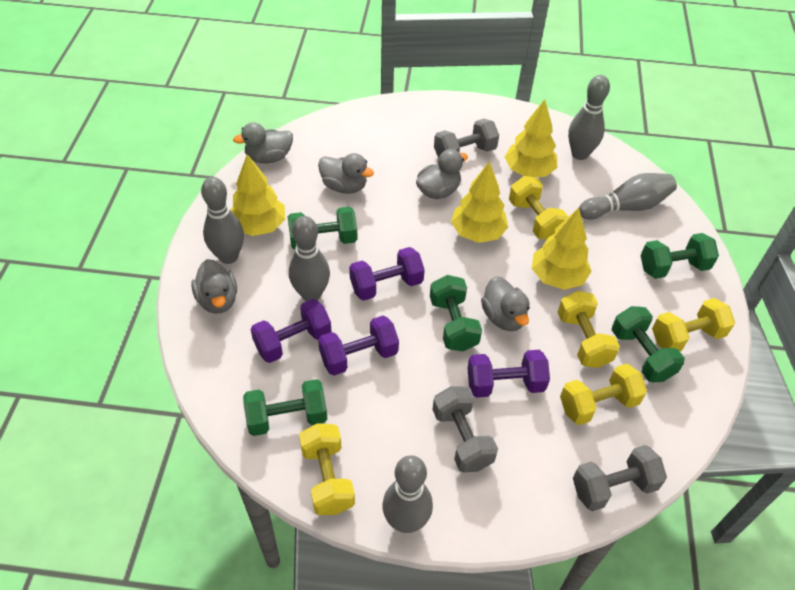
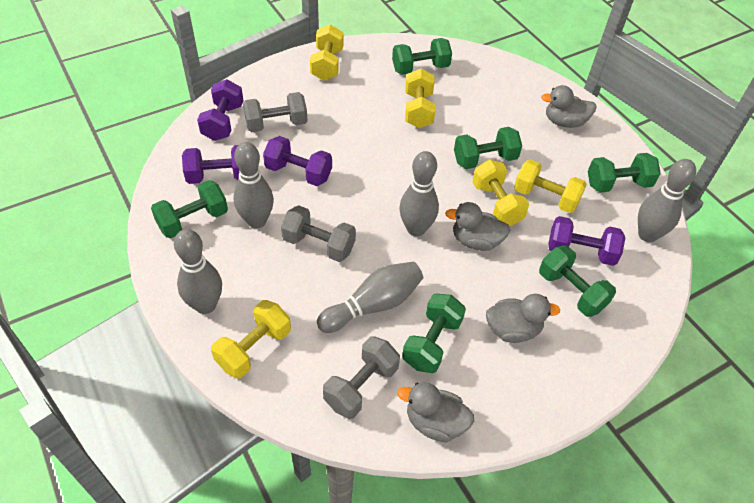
green dumbbell: 5 -> 6
grey duck: 5 -> 4
yellow tree: 4 -> 0

